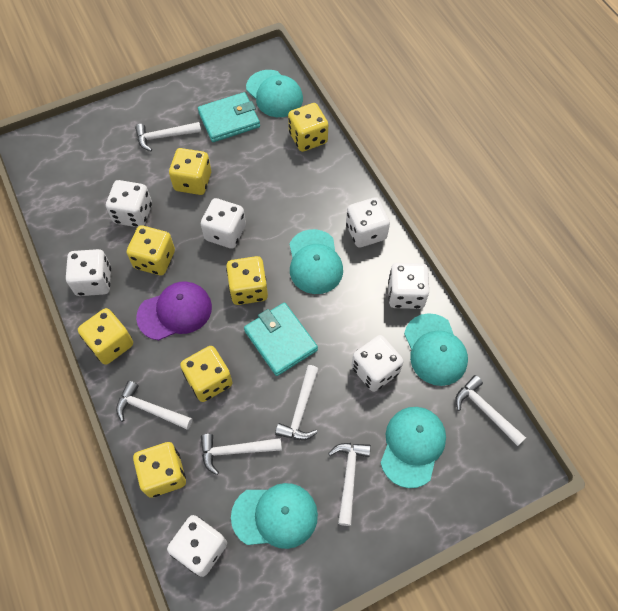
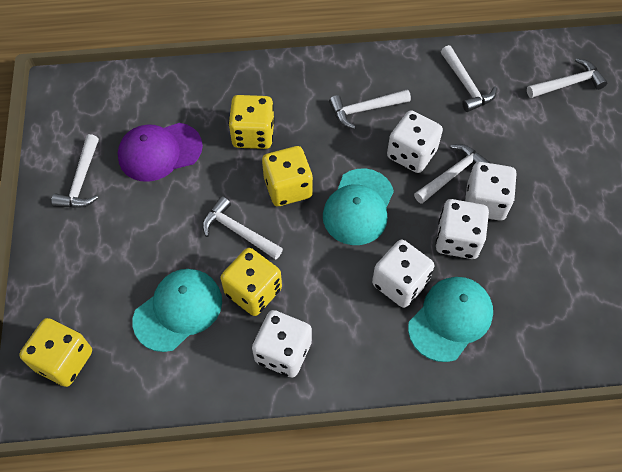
turquoise cap: 5 -> 3
turquoise wallet: 2 -> 0
white dice: 7 -> 5
yellow dice: 7 -> 4

